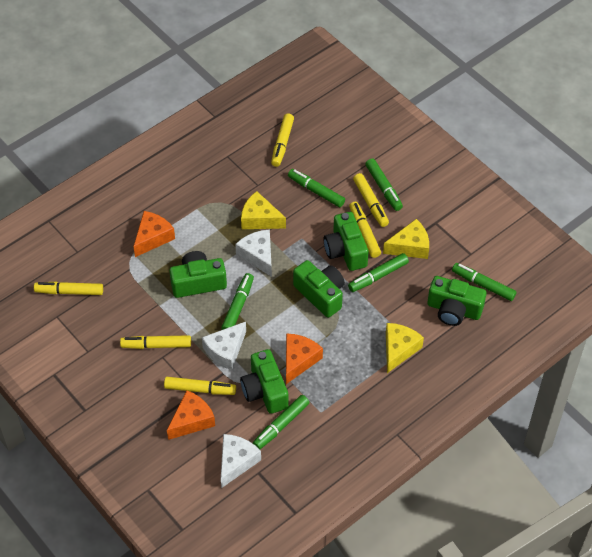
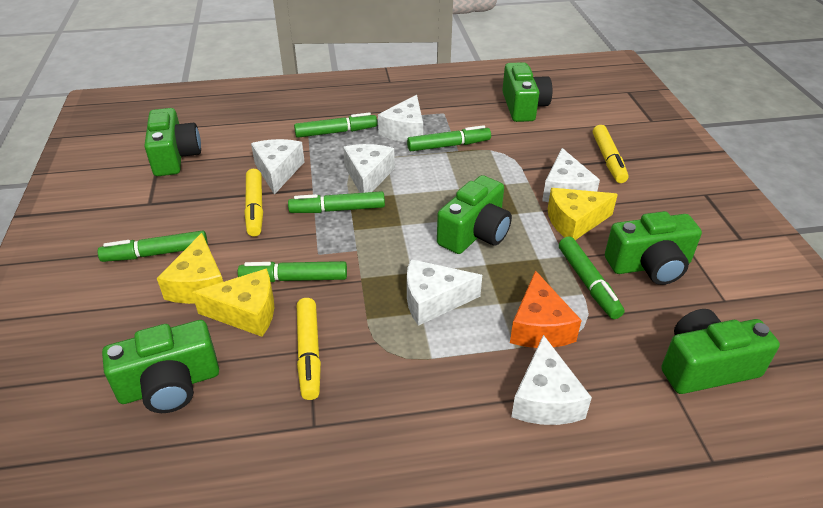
green camera: 5 -> 6
orange cheese: 3 -> 1
white cheese: 3 -> 6
yellow marker: 6 -> 3

